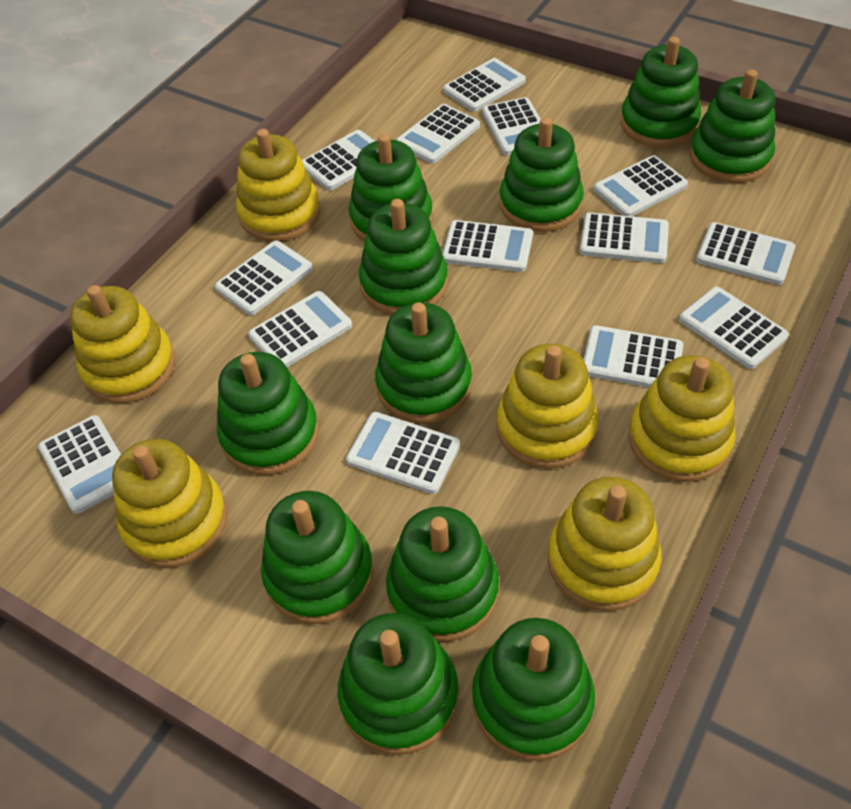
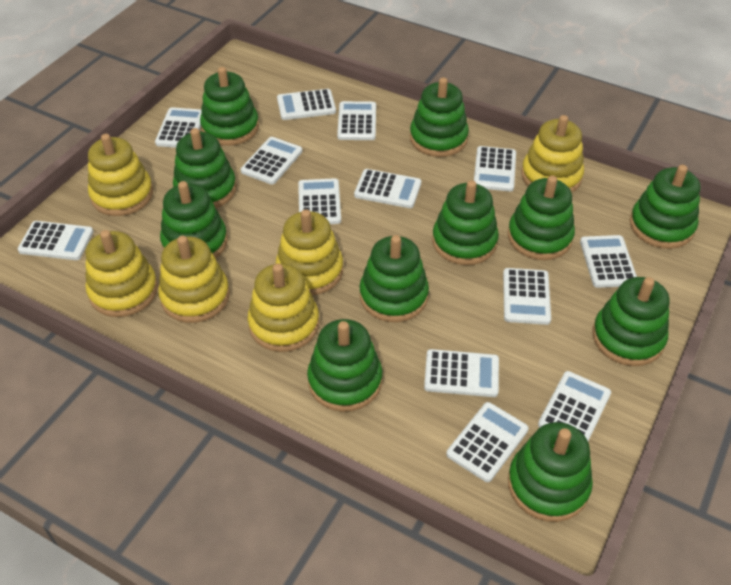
white calculator: 14 -> 13

